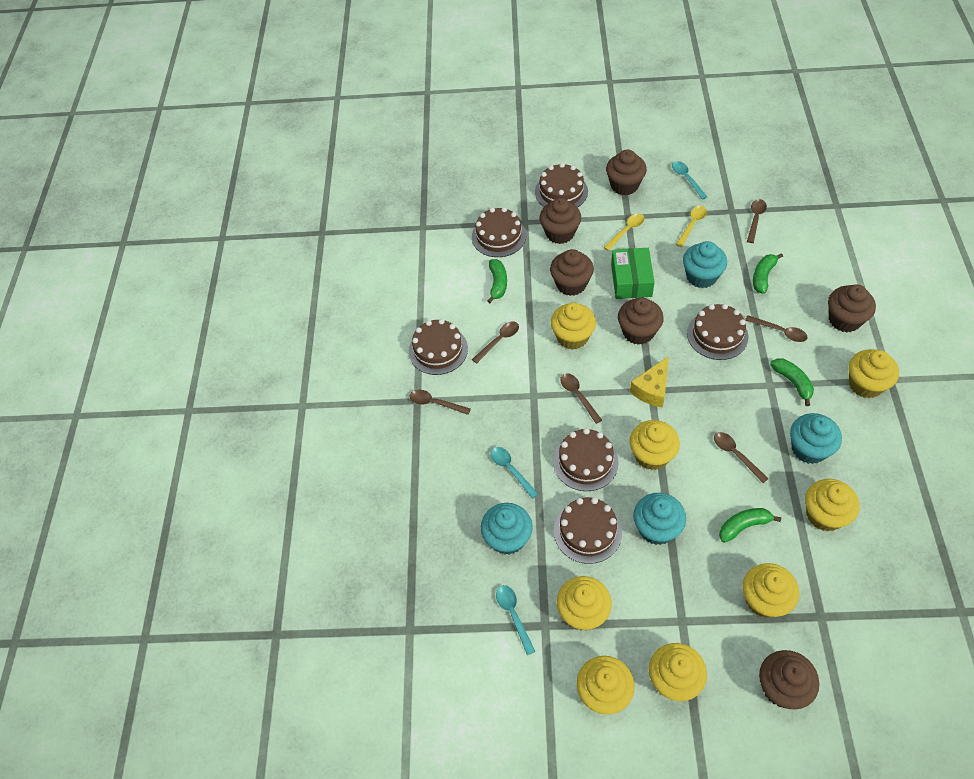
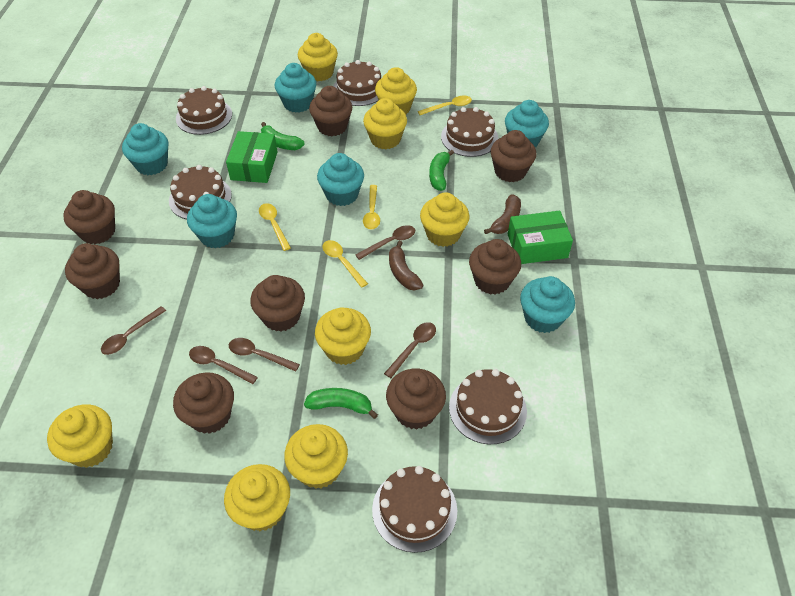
brown banana: 0 -> 2
brown cupcake: 6 -> 8
brown spoon: 6 -> 5
green banana: 4 -> 3
green box: 1 -> 2
turquoise cupcake: 4 -> 6
turquoise spoon: 3 -> 0
yellow cheese: 1 -> 0
yellow spoon: 2 -> 4

